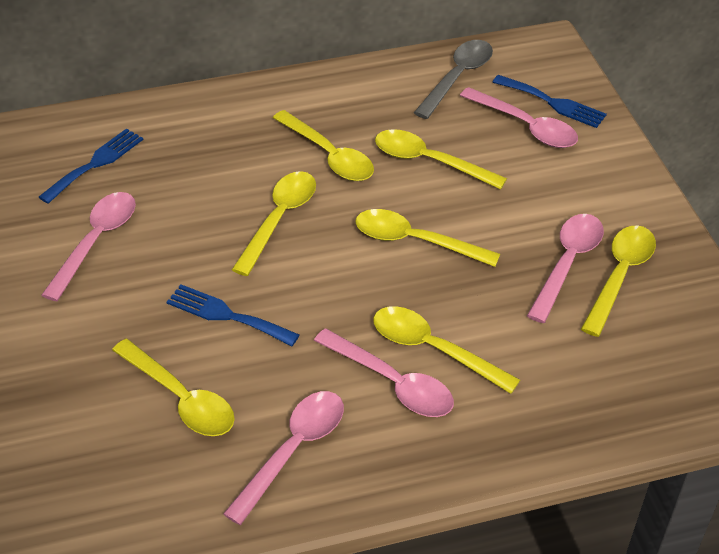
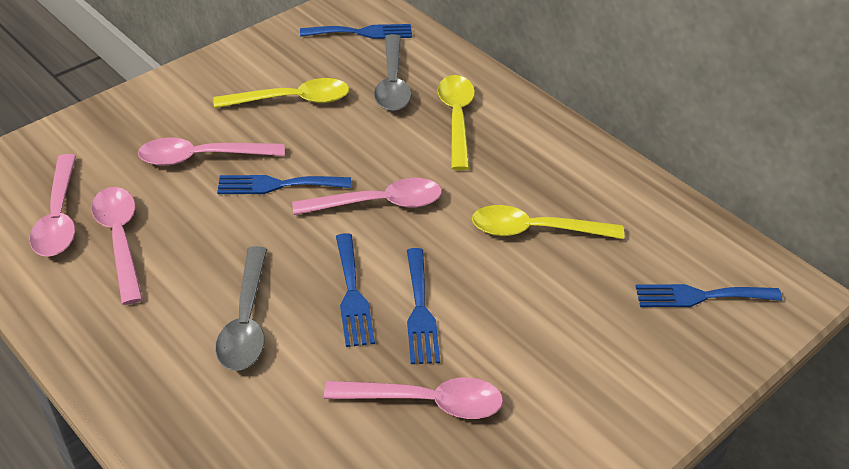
blue fork: 3 -> 5
grey spoon: 1 -> 2
yellow spoon: 7 -> 3

